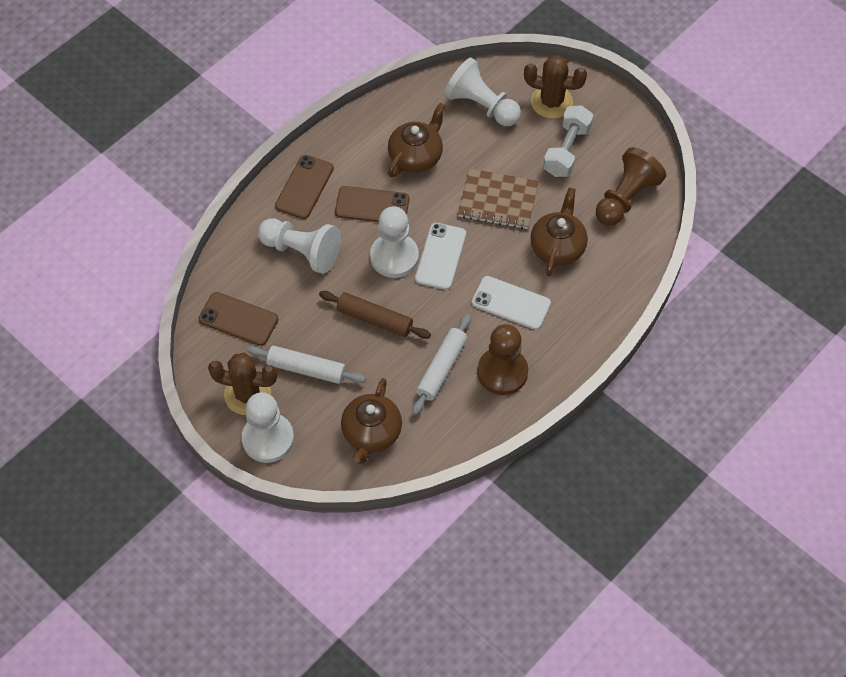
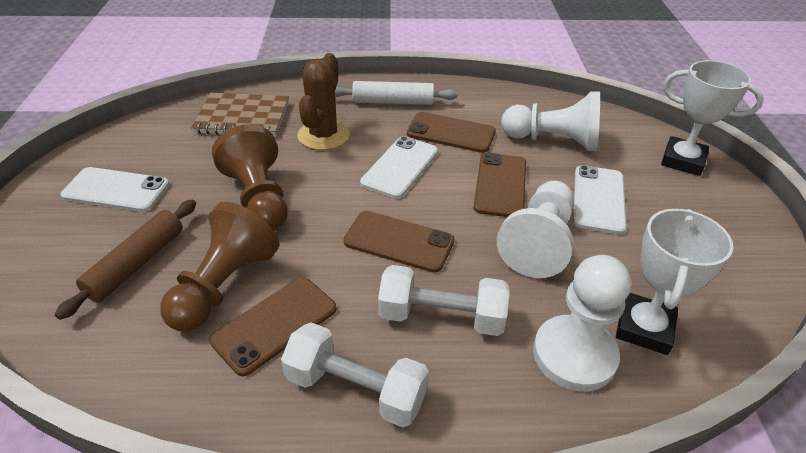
brown cactus: 2 -> 1
brown phone: 3 -> 4
brown teapot: 3 -> 0
white dumbbell: 1 -> 2
white pawn: 4 -> 3
white phone: 2 -> 3
white rolling pin: 2 -> 1
white trophy: 0 -> 2

